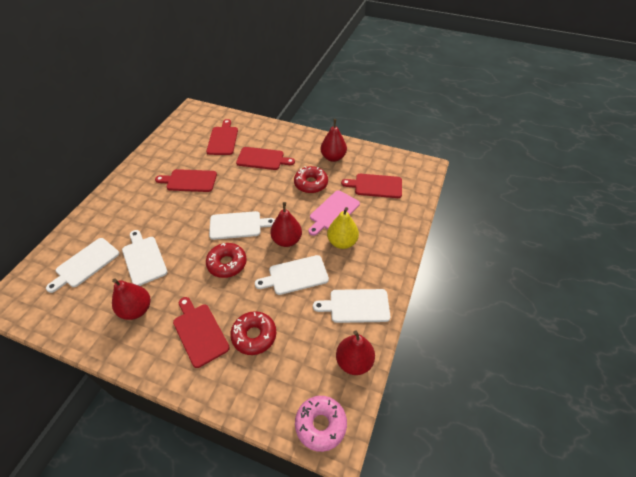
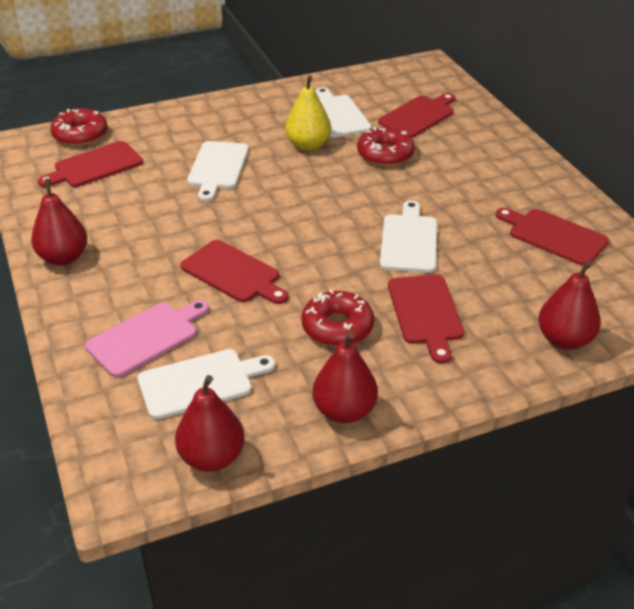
pink donut: 1 -> 0
white cutting board: 5 -> 4

